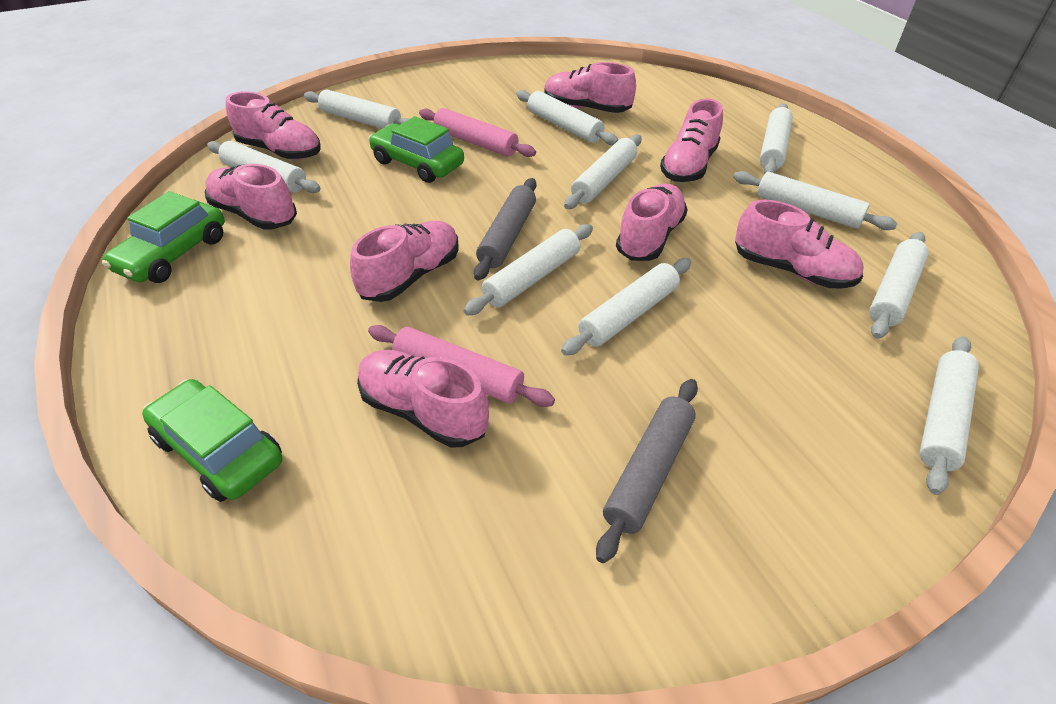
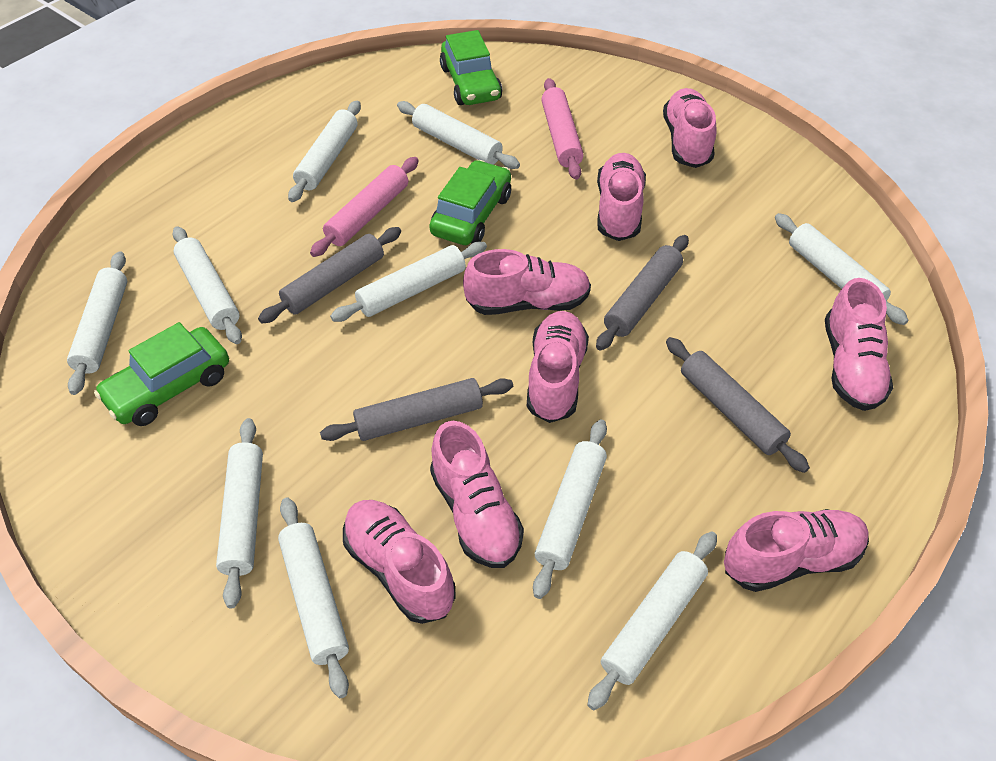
grey rolling pin: 2 -> 4

